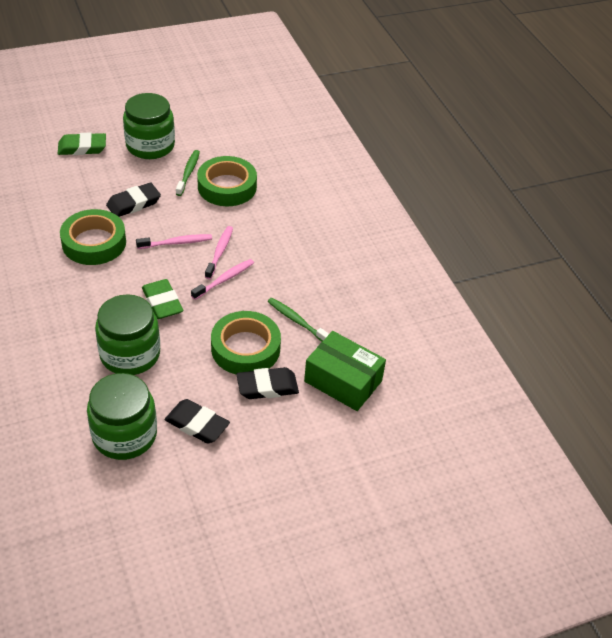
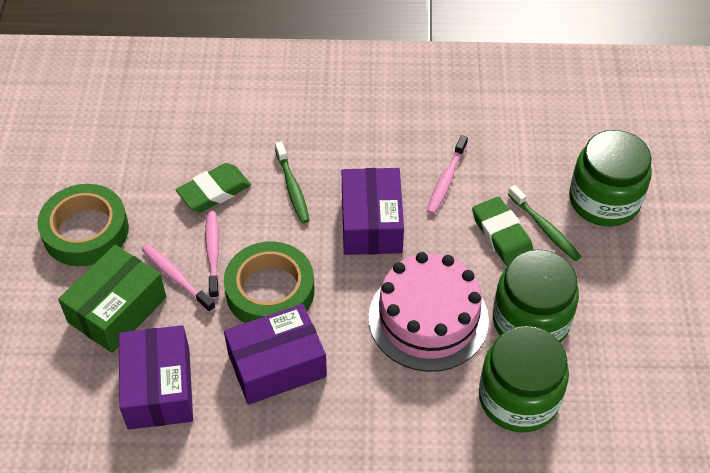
black eraser: 3 -> 0
green tape: 3 -> 2
pink cake: 0 -> 1
purple box: 0 -> 3

